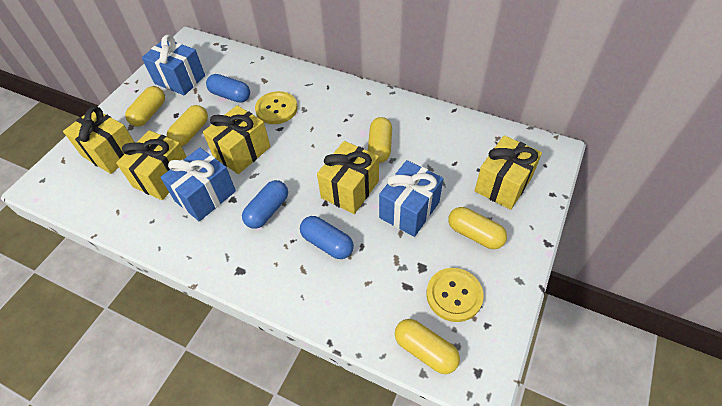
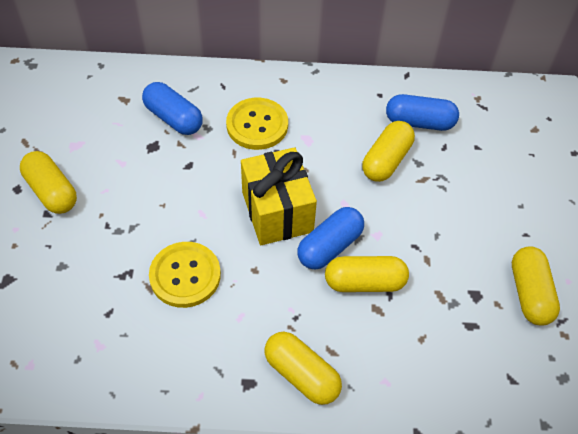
blue gift: 3 -> 0
yellow gift: 5 -> 1

